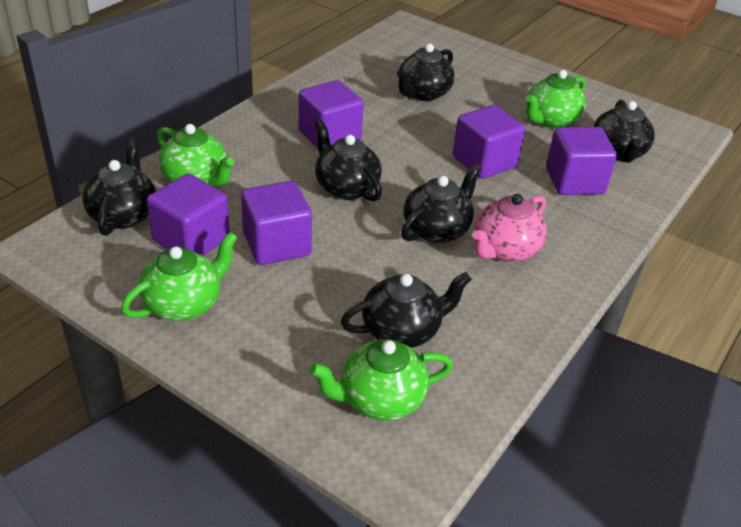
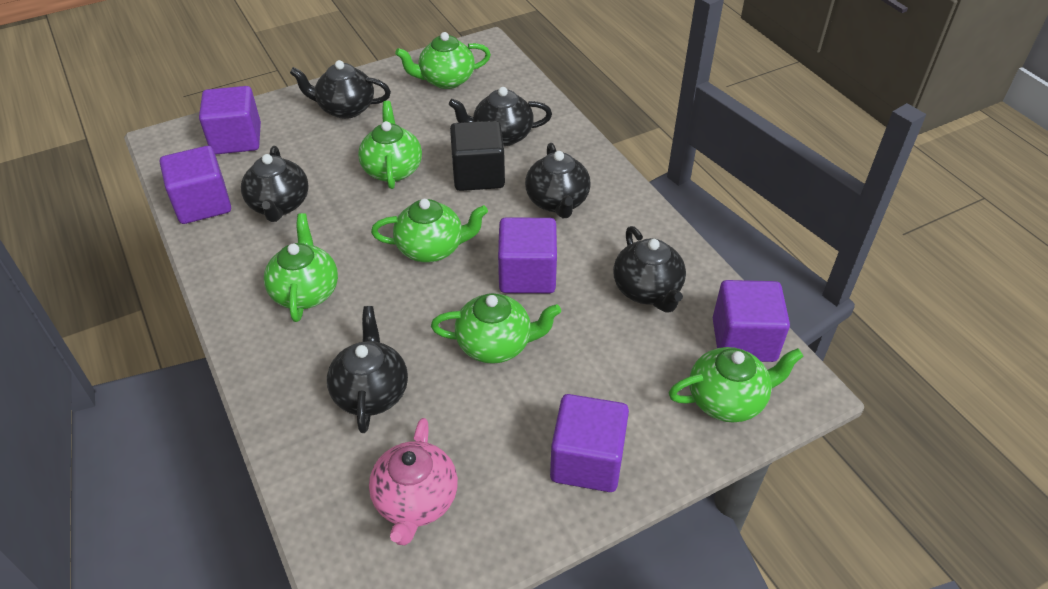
black cube: 0 -> 1
green teapot: 4 -> 6

